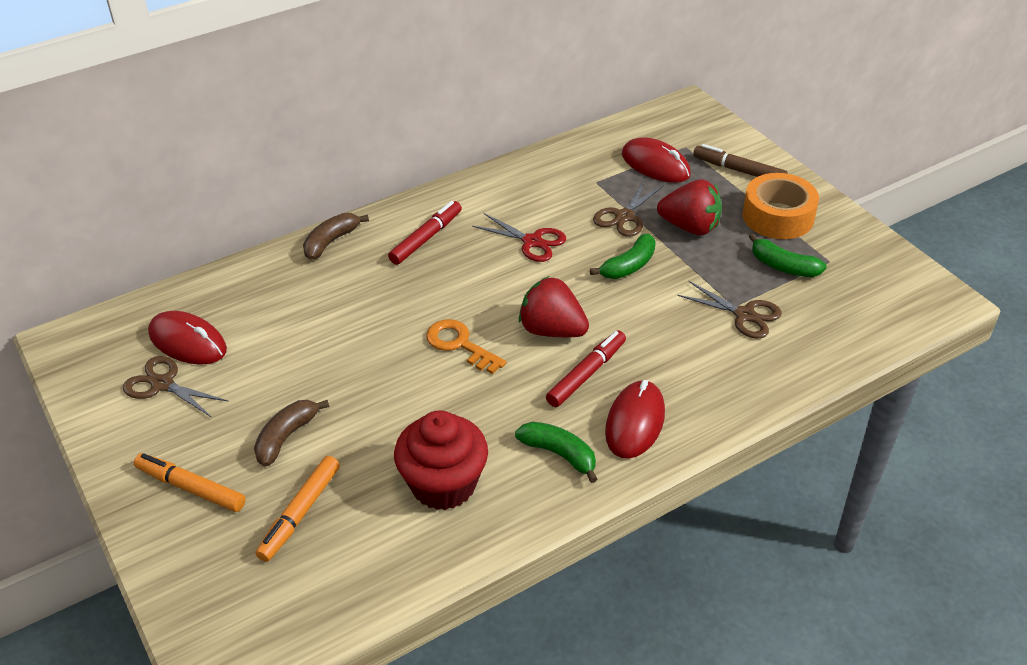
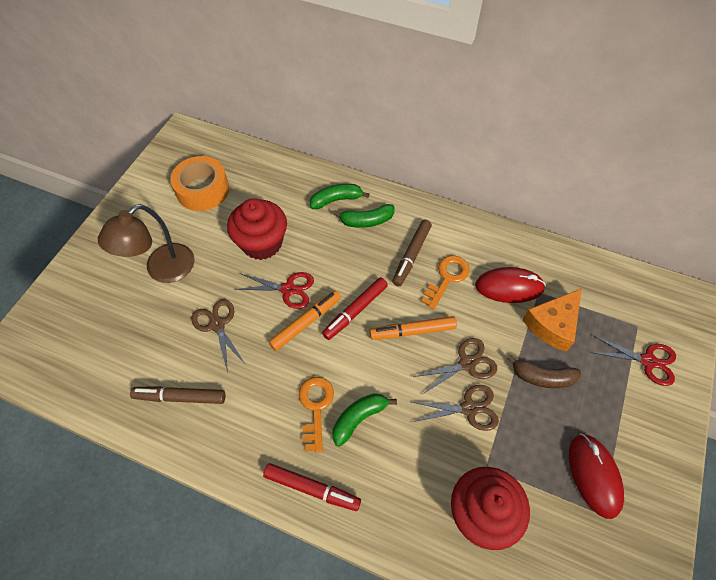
brown banana: 2 -> 1
brown lamp: 0 -> 1
brown marker: 1 -> 2
orange cheese: 0 -> 1
orange key: 1 -> 2
red cupcake: 1 -> 2
red mouse: 3 -> 2
red scissors: 1 -> 2
red strawberry: 2 -> 0

